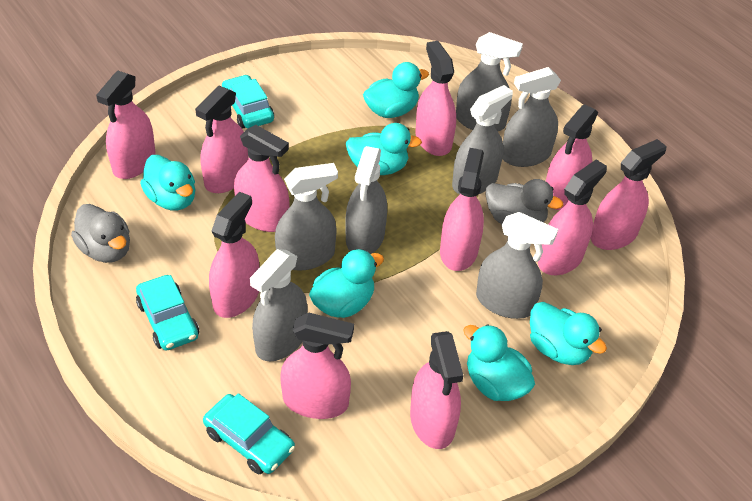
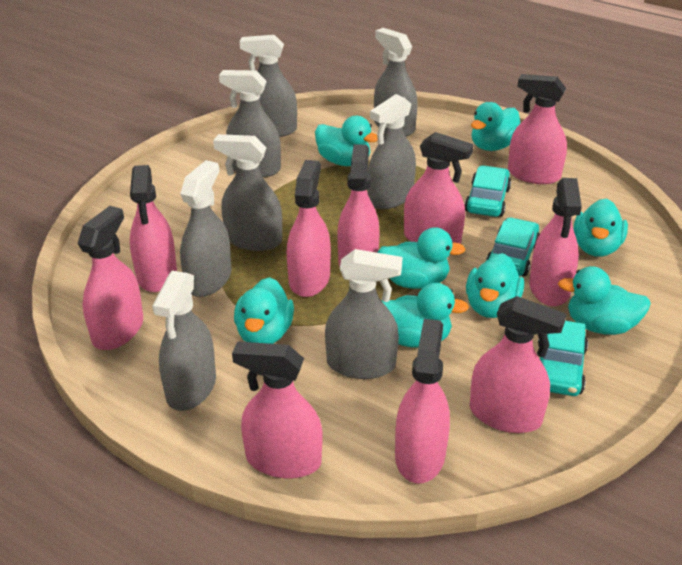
grey duck: 2 -> 0
grey spray bottle: 7 -> 8
pink spray bottle: 11 -> 10
turquoise duck: 6 -> 8

